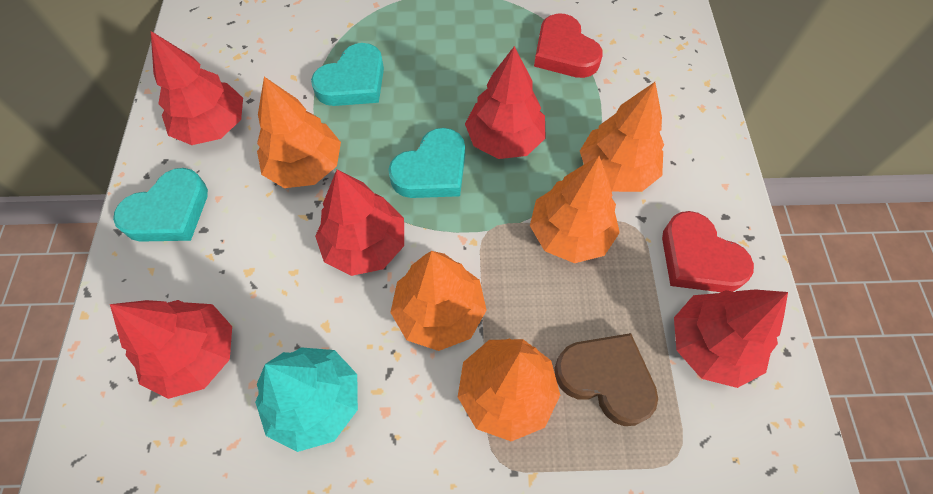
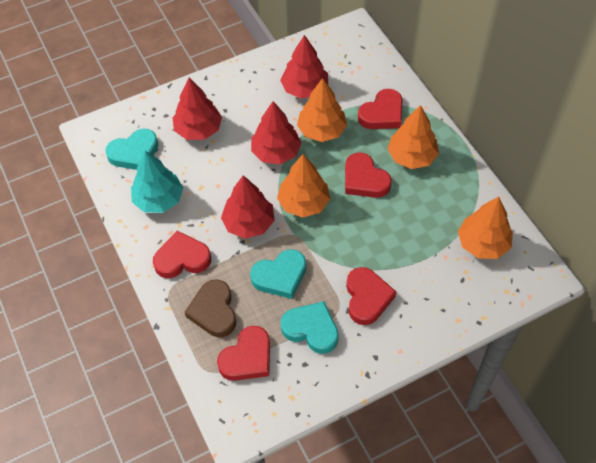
orange tree: 5 -> 4
red heart: 2 -> 5
red tree: 5 -> 4

